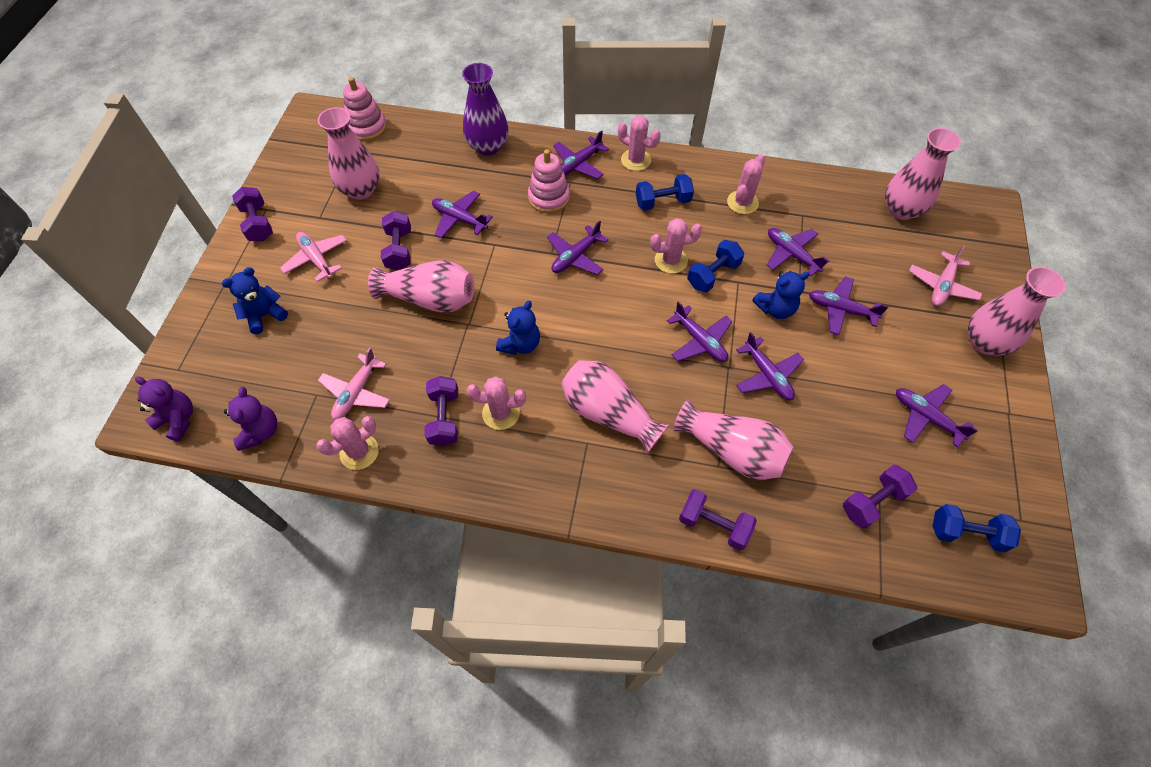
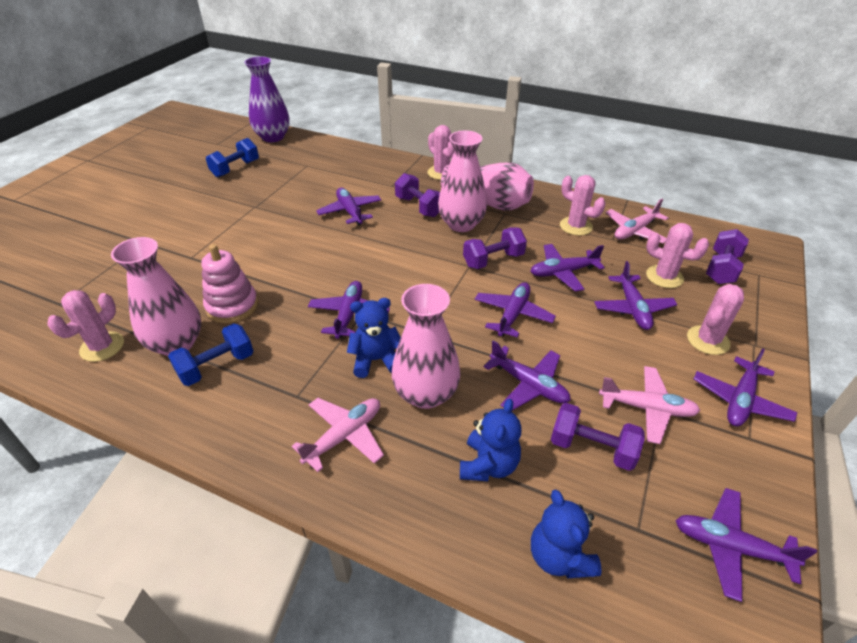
blue dumbbell: 3 -> 2
pink stacking toy: 2 -> 1
pink vase: 6 -> 4
purple dumbbell: 5 -> 4
purple teddy bear: 2 -> 0

